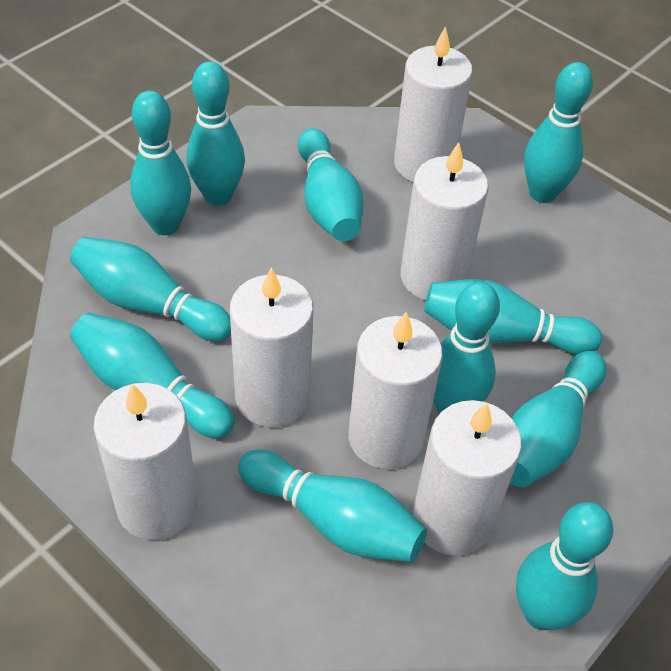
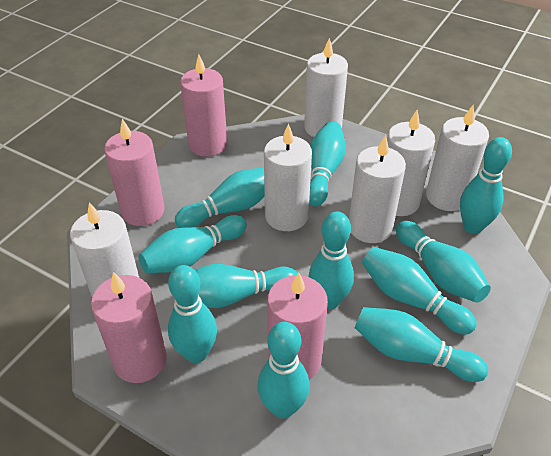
pink candle: 0 -> 4

